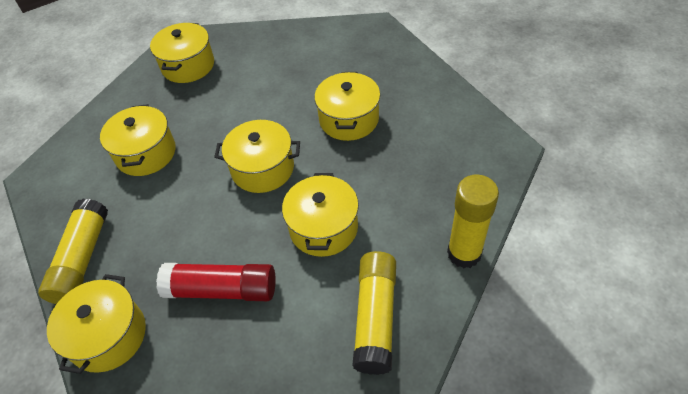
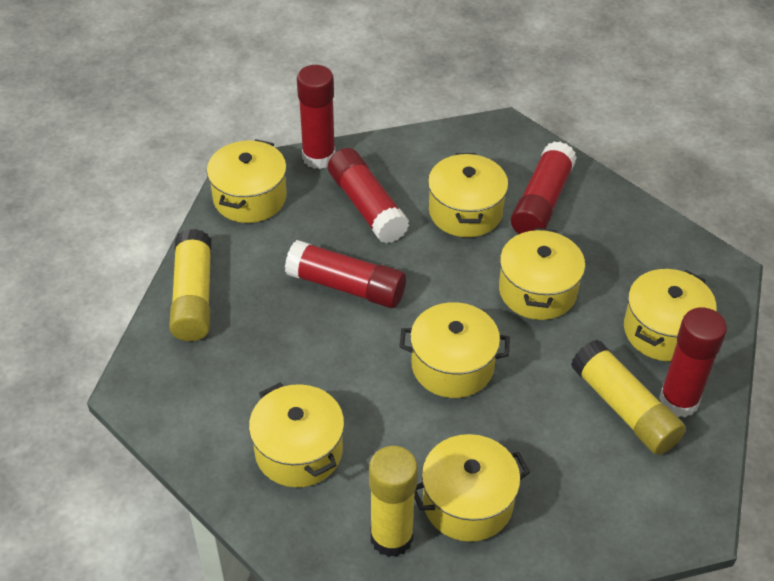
red glue stick: 1 -> 5
yellow pot: 6 -> 7

